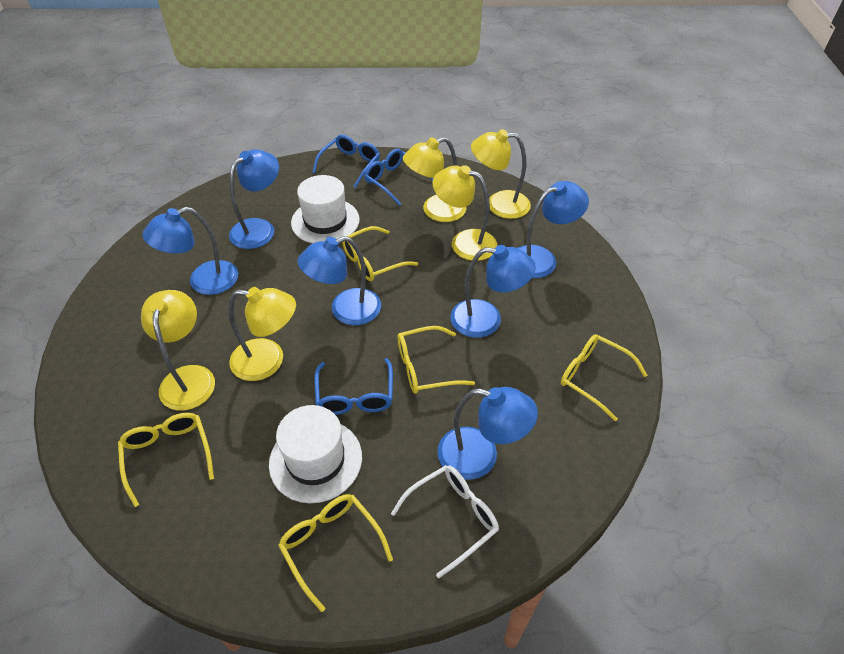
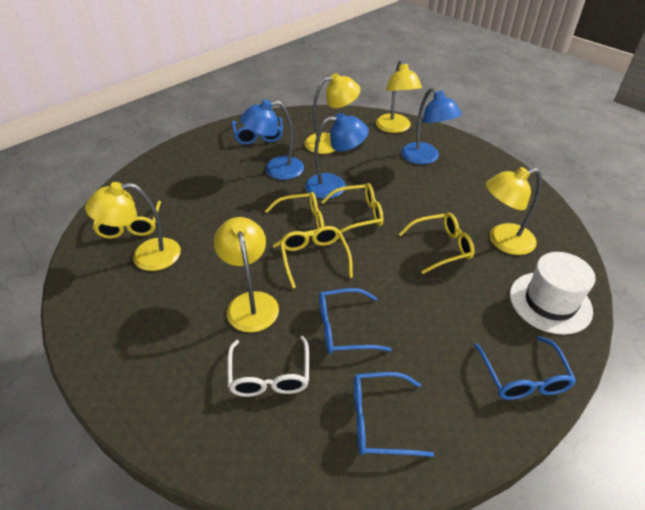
blue glasses: 3 -> 4
blue lamp: 6 -> 3
white hat: 2 -> 1

